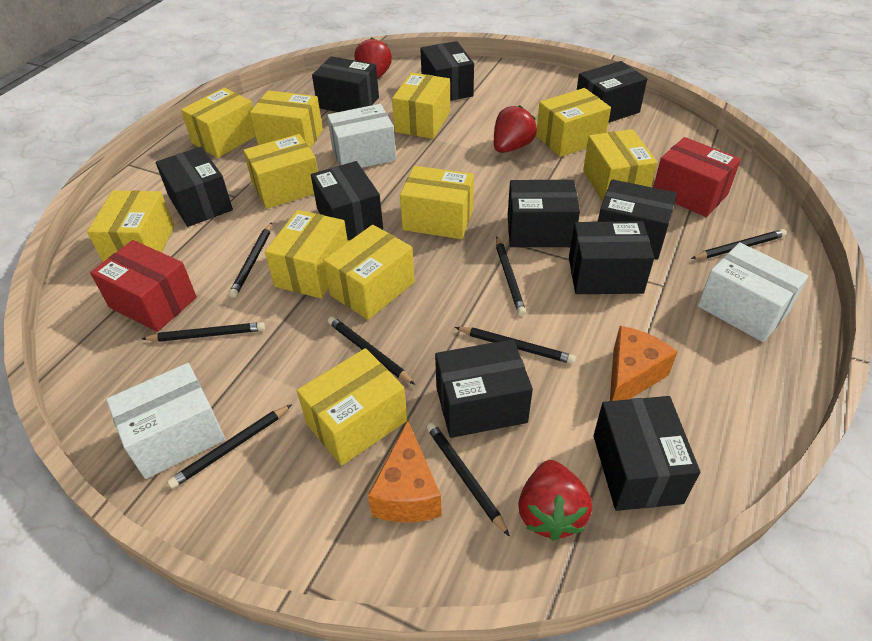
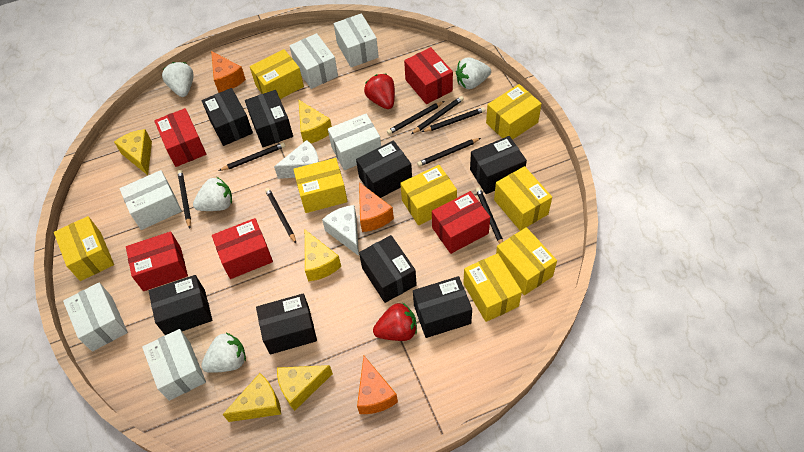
black box: 10 -> 8
orange cheese: 2 -> 3
red box: 2 -> 5
red strawberry: 3 -> 2
white box: 3 -> 6
white cheese: 0 -> 2
white strawberry: 0 -> 4
yellow box: 11 -> 8
yellow cheese: 0 -> 5

